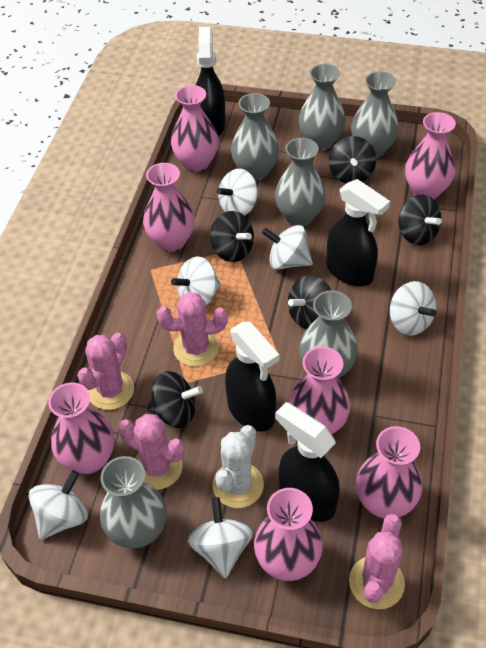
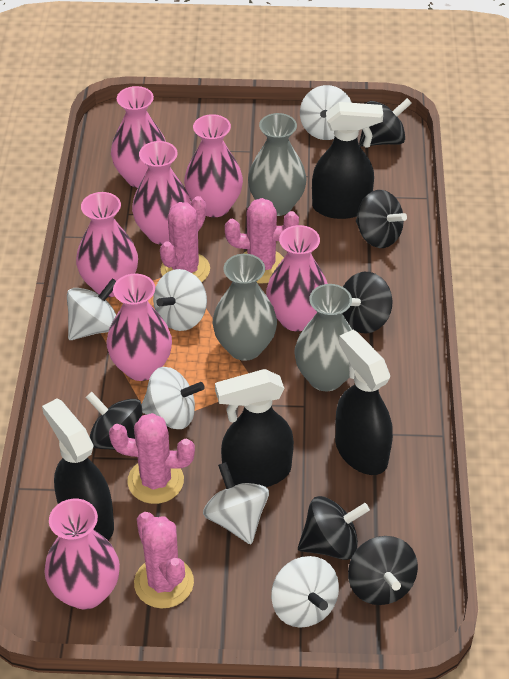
black spinning top: 5 -> 6
grey vase: 6 -> 3
white cactus: 1 -> 0

